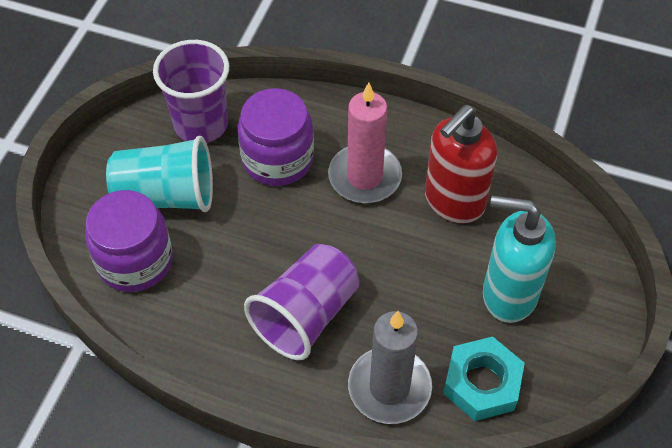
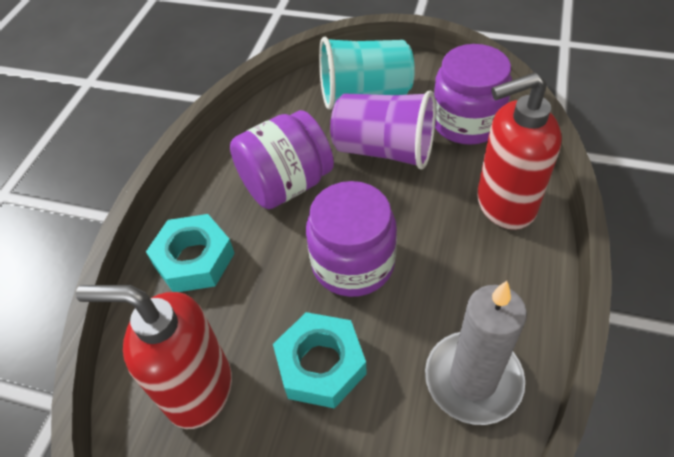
pink candle: 1 -> 0
purple cup: 2 -> 1
purple jar: 2 -> 3
red soap dispenser: 1 -> 2
turquoise nut: 1 -> 2
turquoise soap dispenser: 1 -> 0

